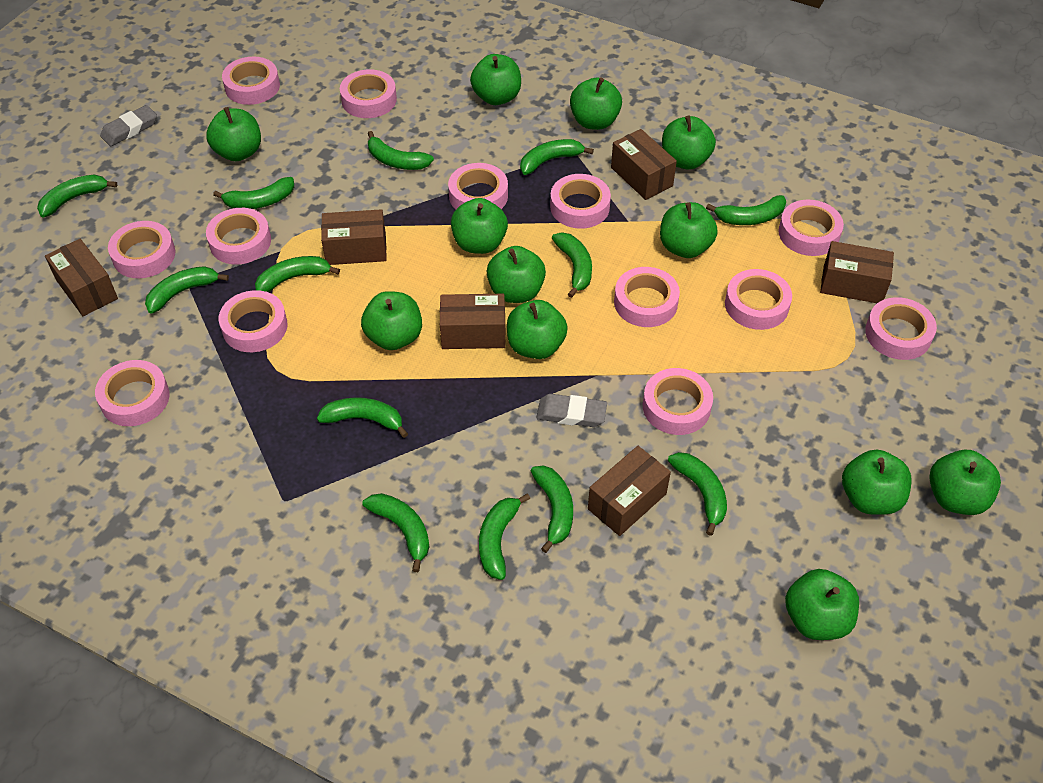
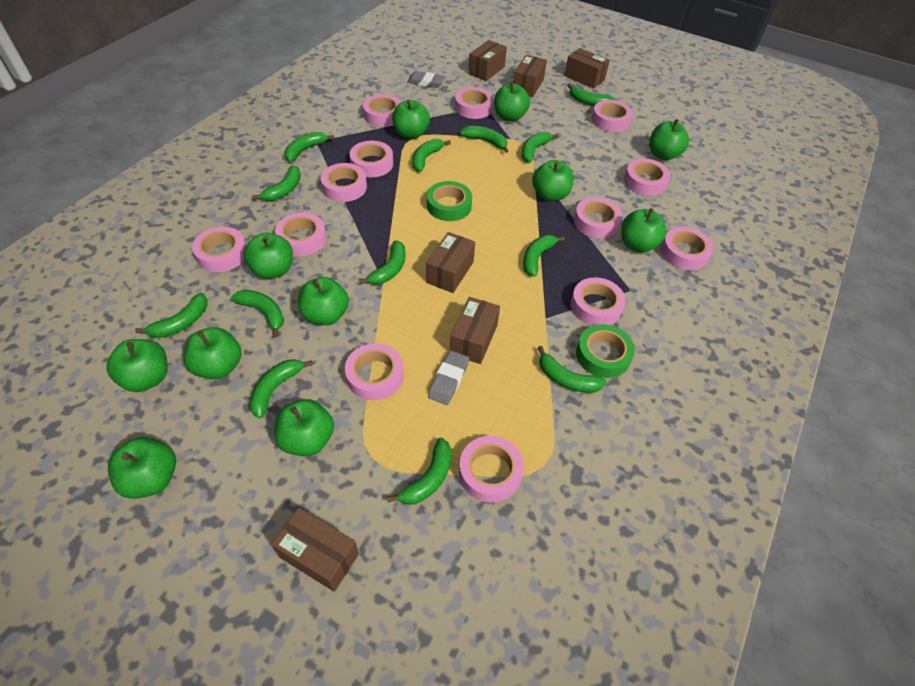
green apple: 12 -> 11
green tape: 0 -> 2

